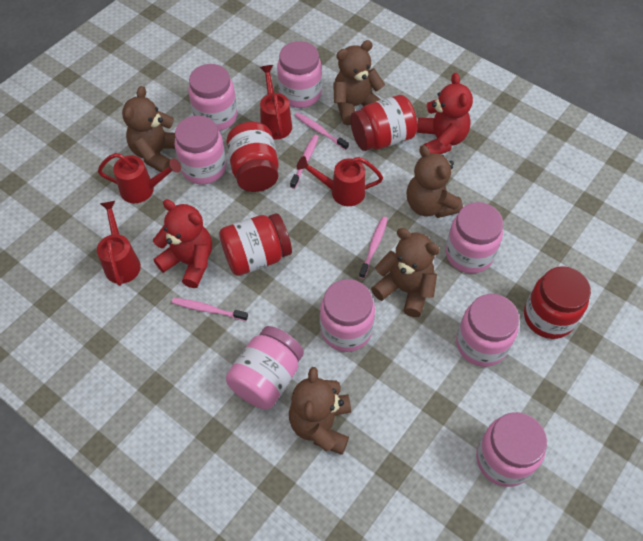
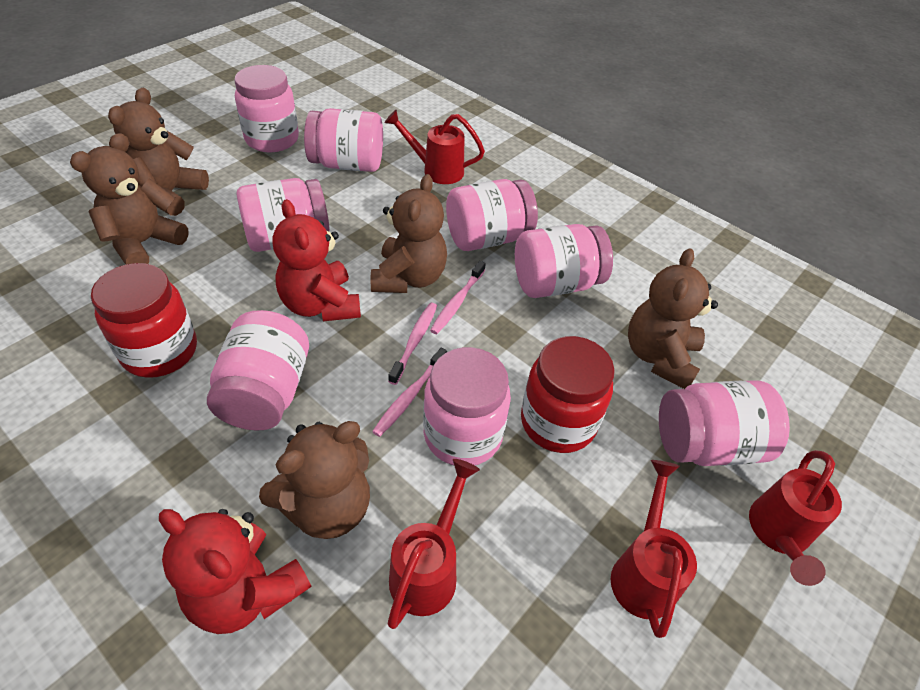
pink toothbrush: 4 -> 3
red jar: 4 -> 2

